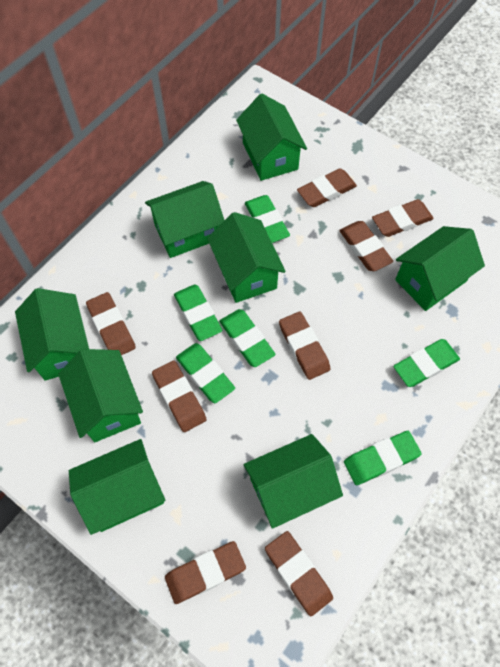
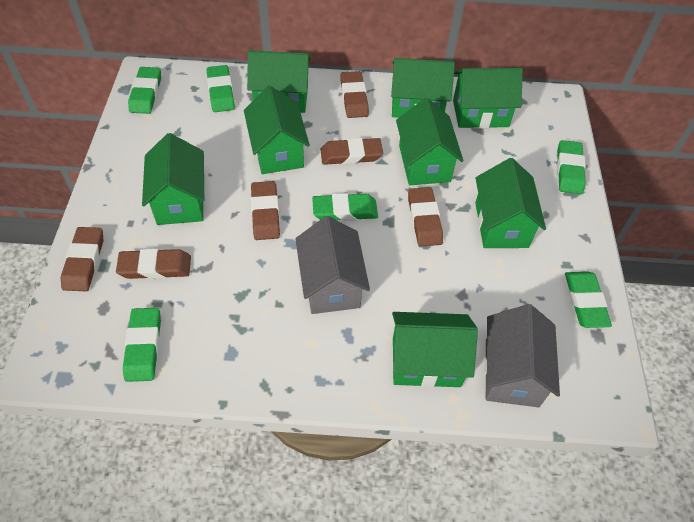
brown eraser: 8 -> 6
grey house: 0 -> 2

